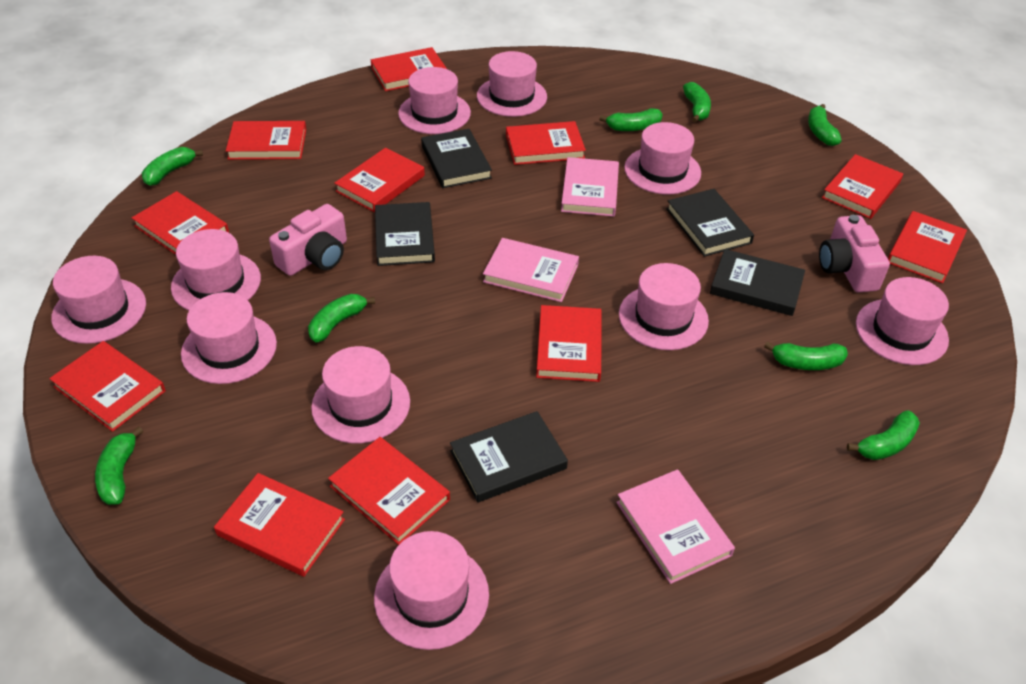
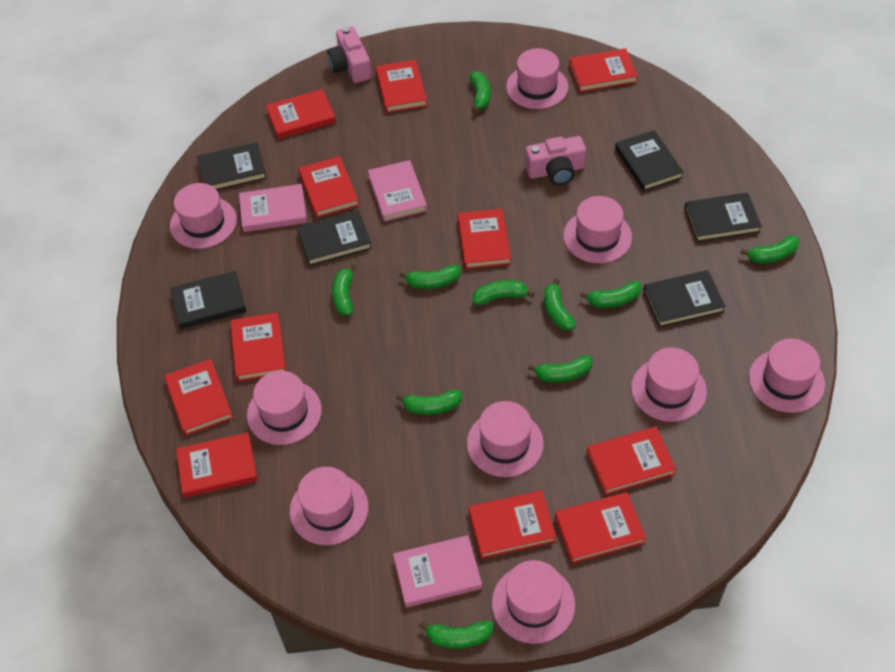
black book: 5 -> 6
green banana: 8 -> 10
pink hat: 10 -> 9

